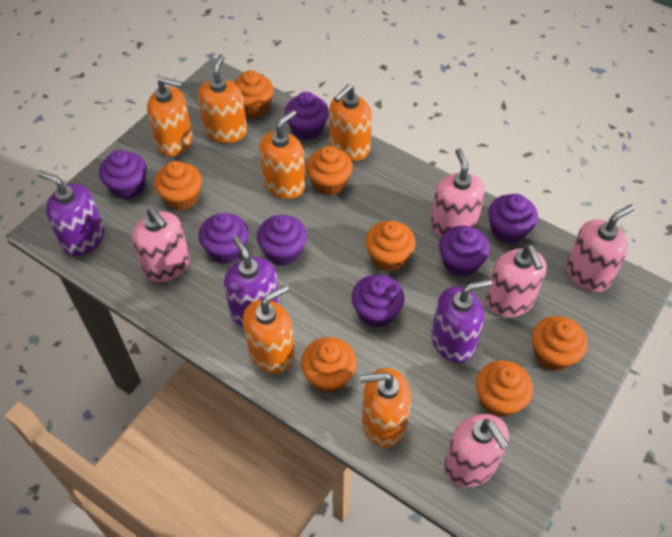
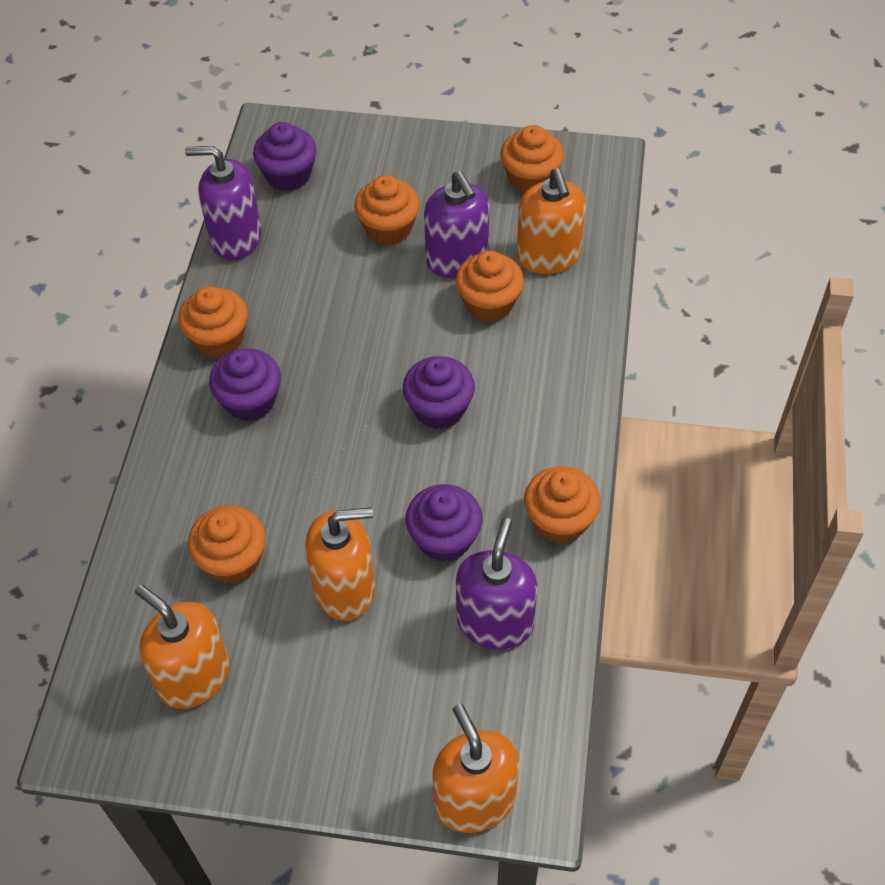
orange cupcake: 7 -> 6
orange soap dispenser: 6 -> 4
pink soap dispenser: 5 -> 0
purple cupcake: 7 -> 4

